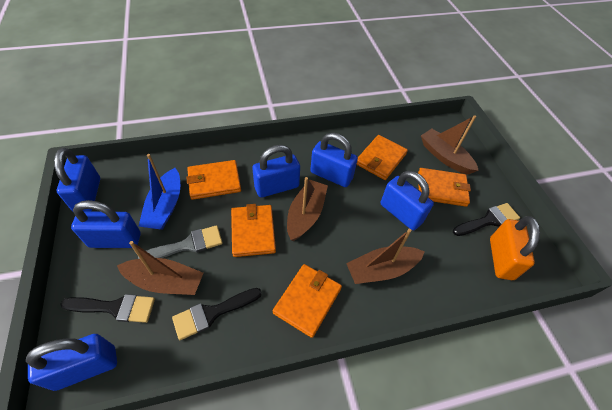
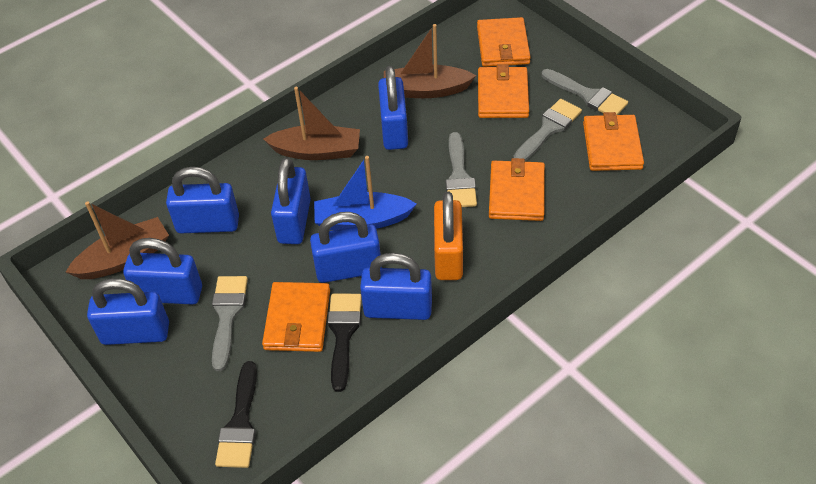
black brush: 3 -> 2
blue padlock: 6 -> 7
brown boat: 4 -> 3
grey brush: 1 -> 4

